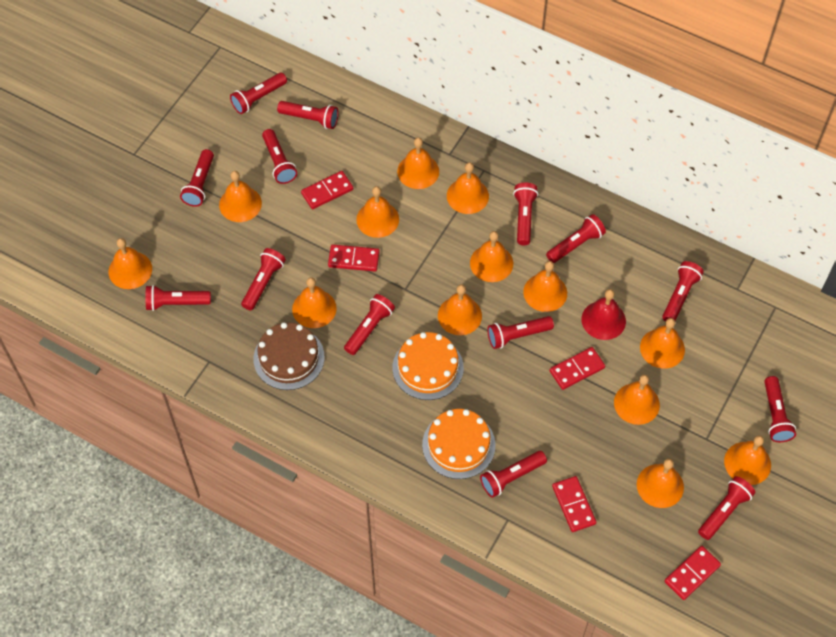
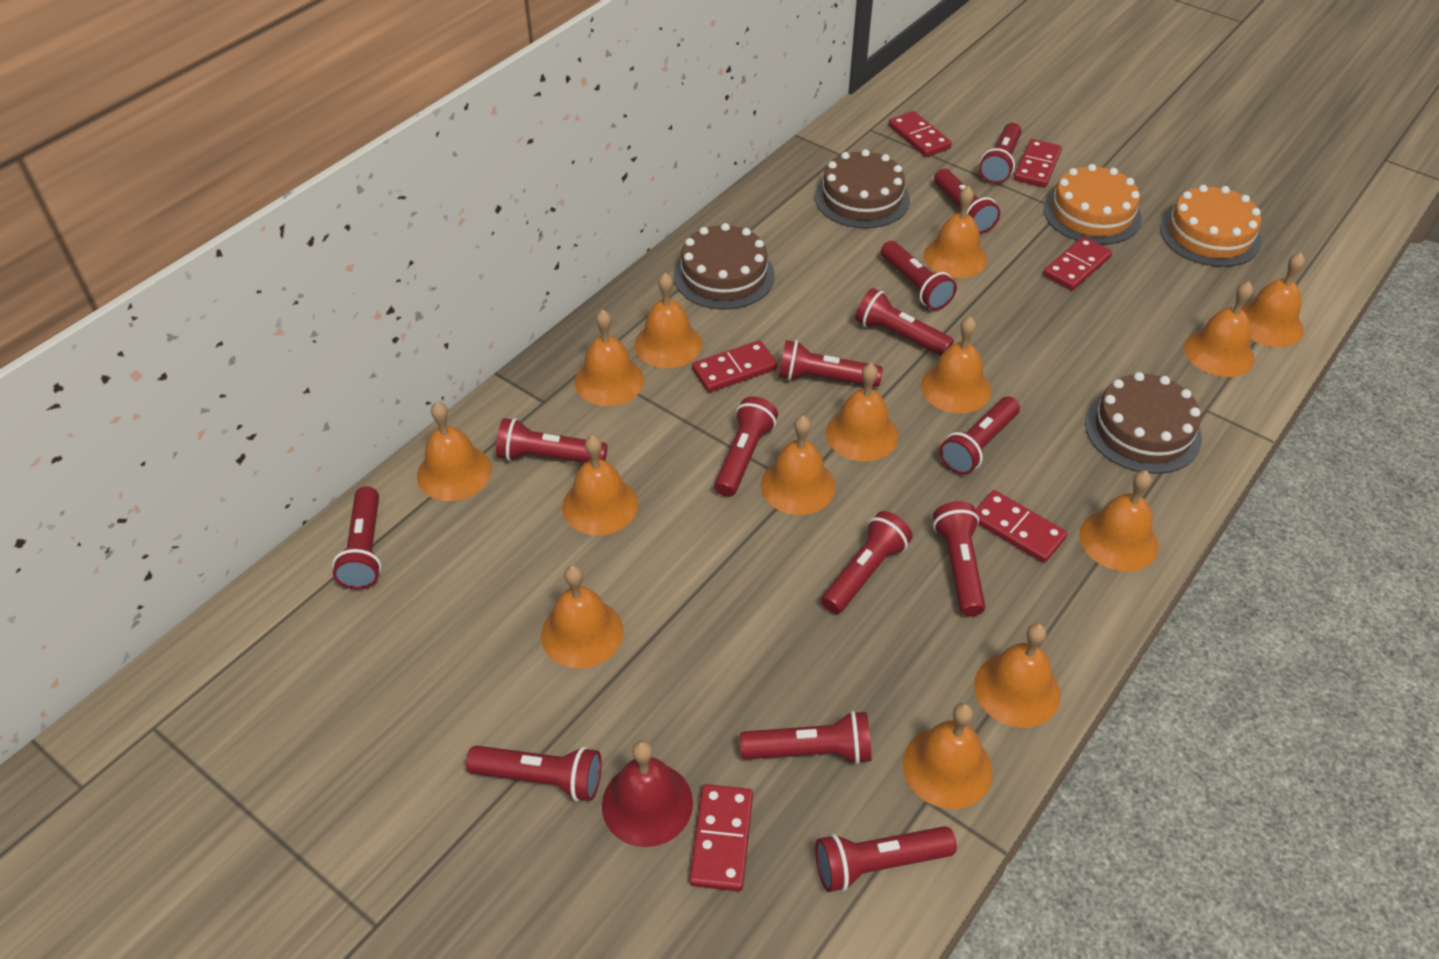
brown cake: 1 -> 3
orange bell: 13 -> 14
red domino: 5 -> 6

